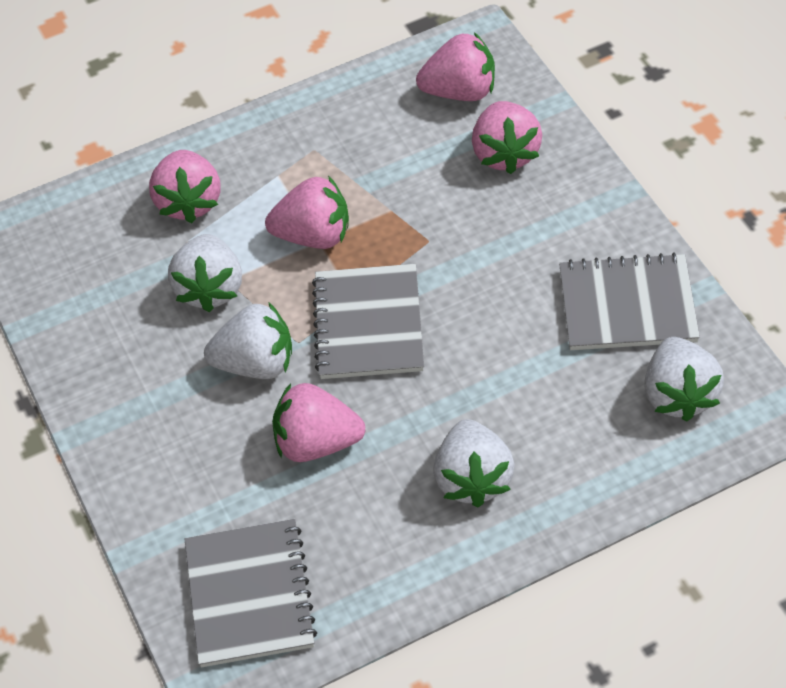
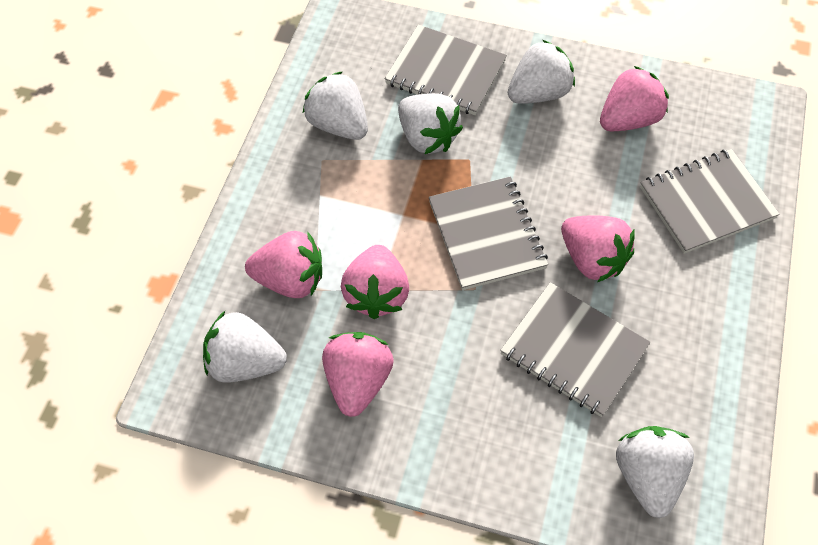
grey notebook: 3 -> 4
white strawberry: 4 -> 5

